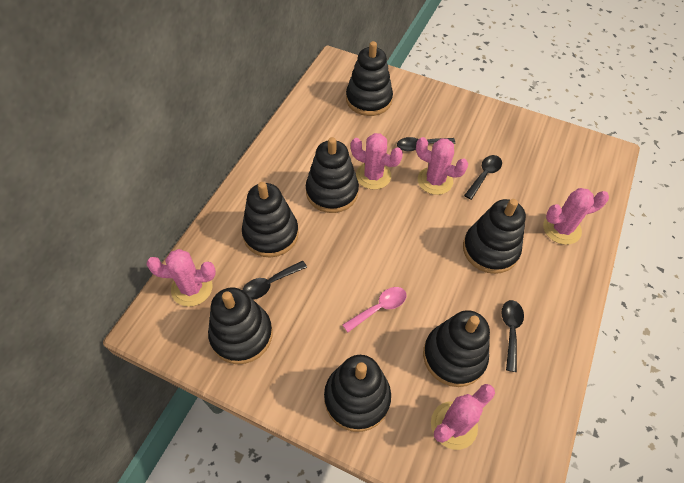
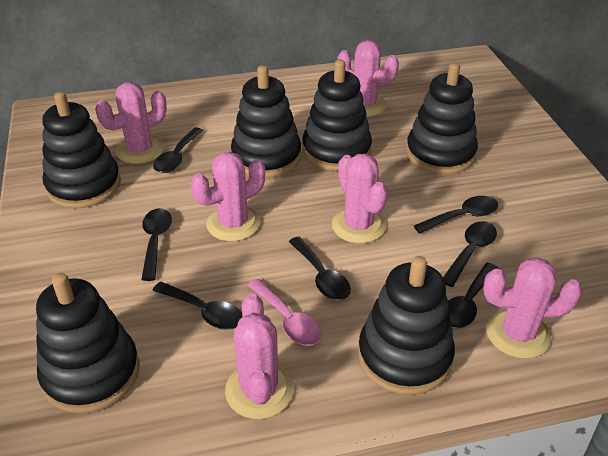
black spoon: 4 -> 7
black stacking toy: 7 -> 6
pink cactus: 5 -> 6

